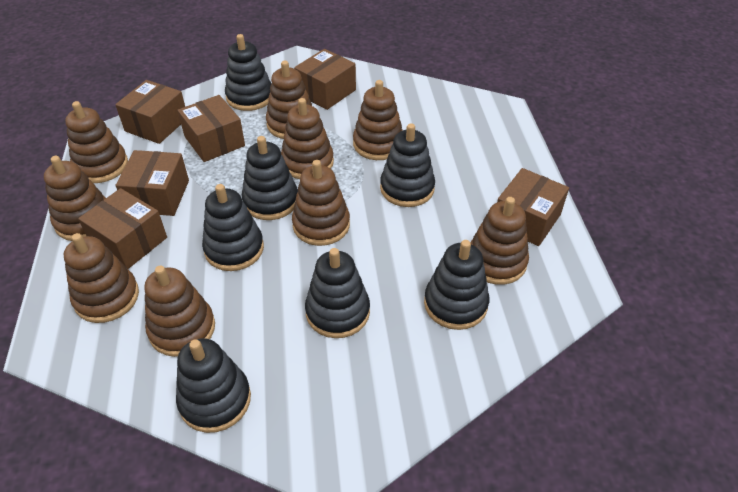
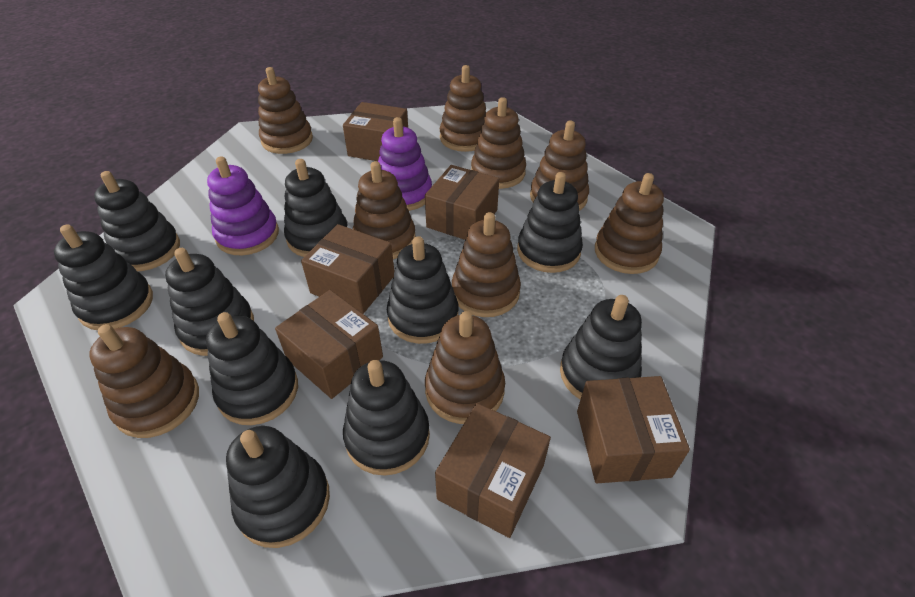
black stacking toy: 7 -> 10
purple stacking toy: 0 -> 2

